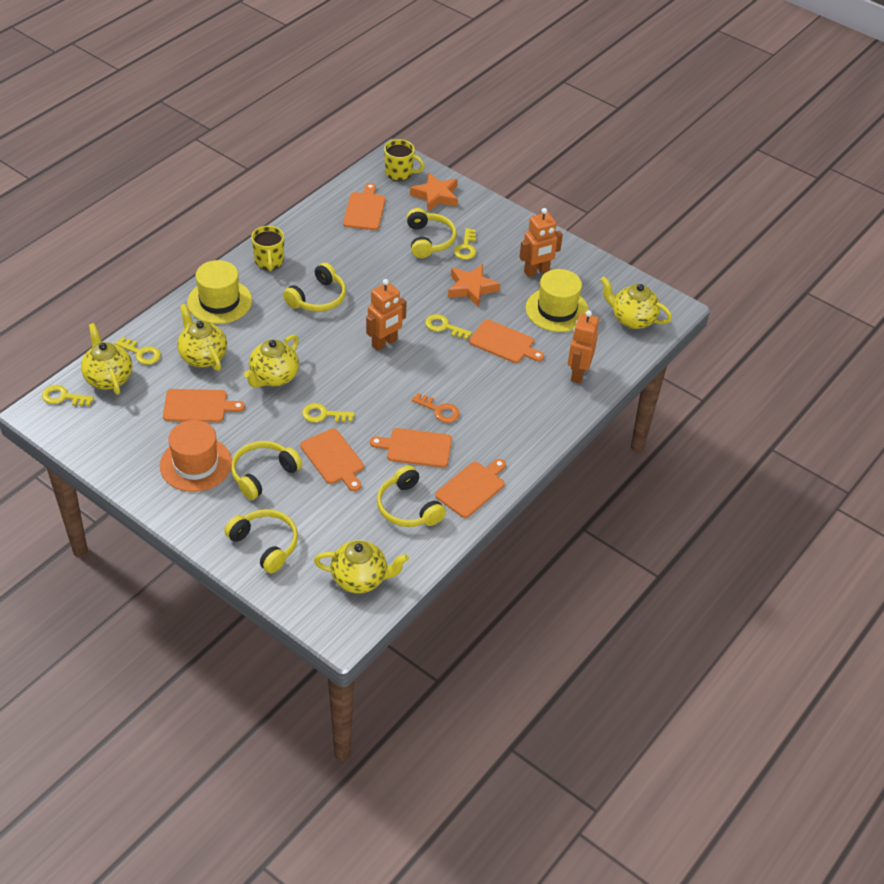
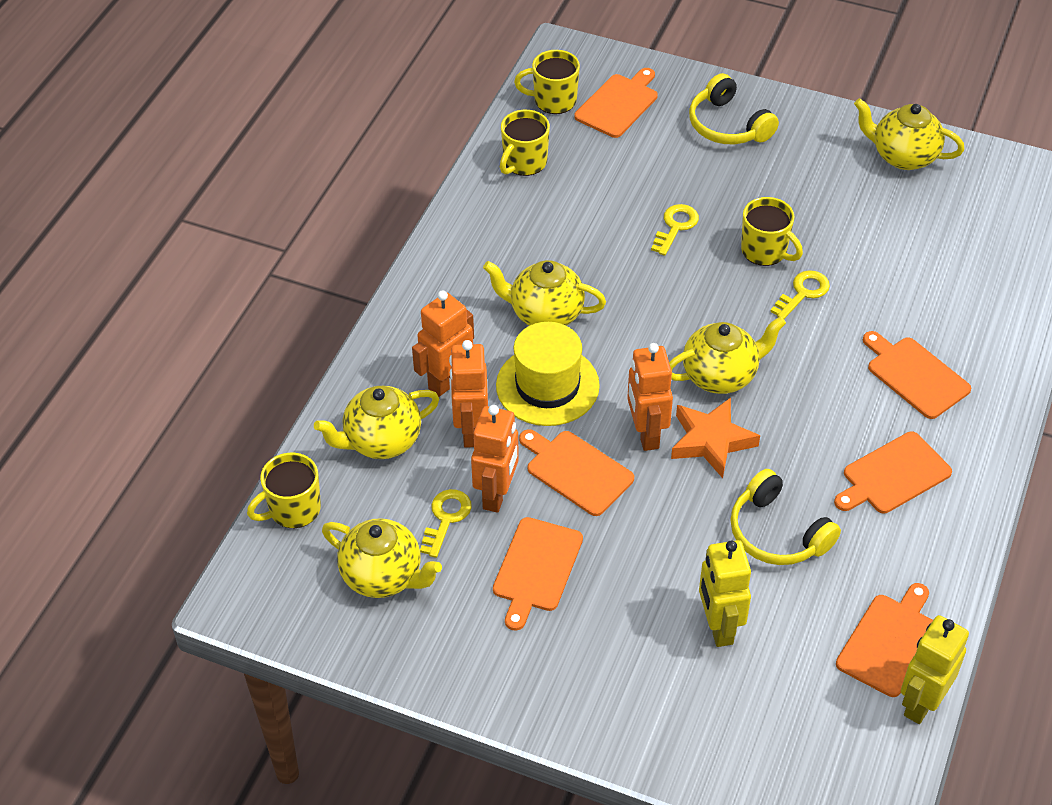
orange hat: 1 -> 0
orange key: 1 -> 0
orange robot: 3 -> 4
orange star: 2 -> 1
yellow hat: 2 -> 1
yellow headphones: 5 -> 2
yellow key: 5 -> 3
yellow mug: 2 -> 4
yellow robot: 0 -> 2

